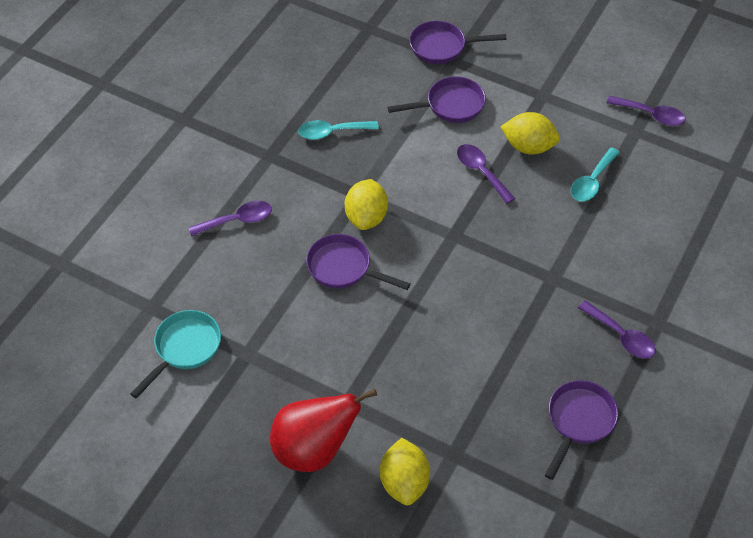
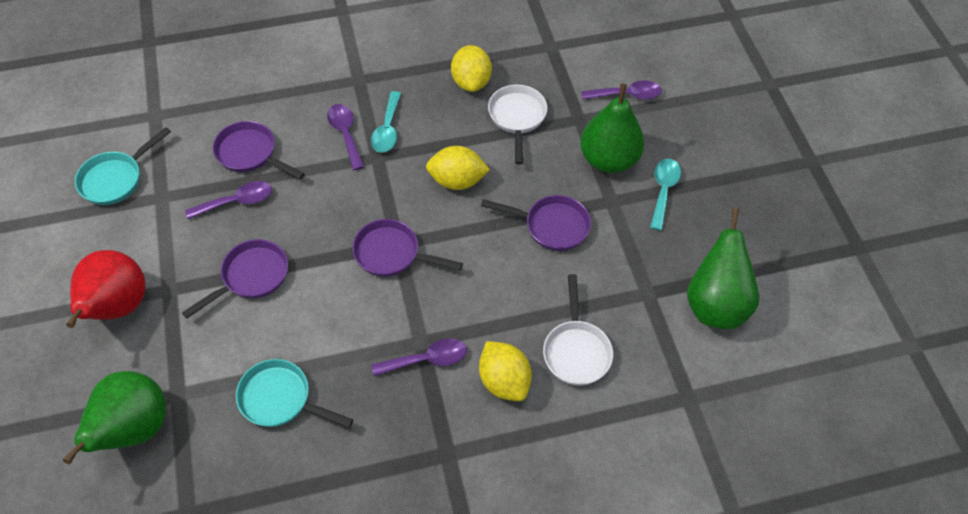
green pear: 0 -> 3
turquoise pan: 1 -> 2
white pan: 0 -> 2

